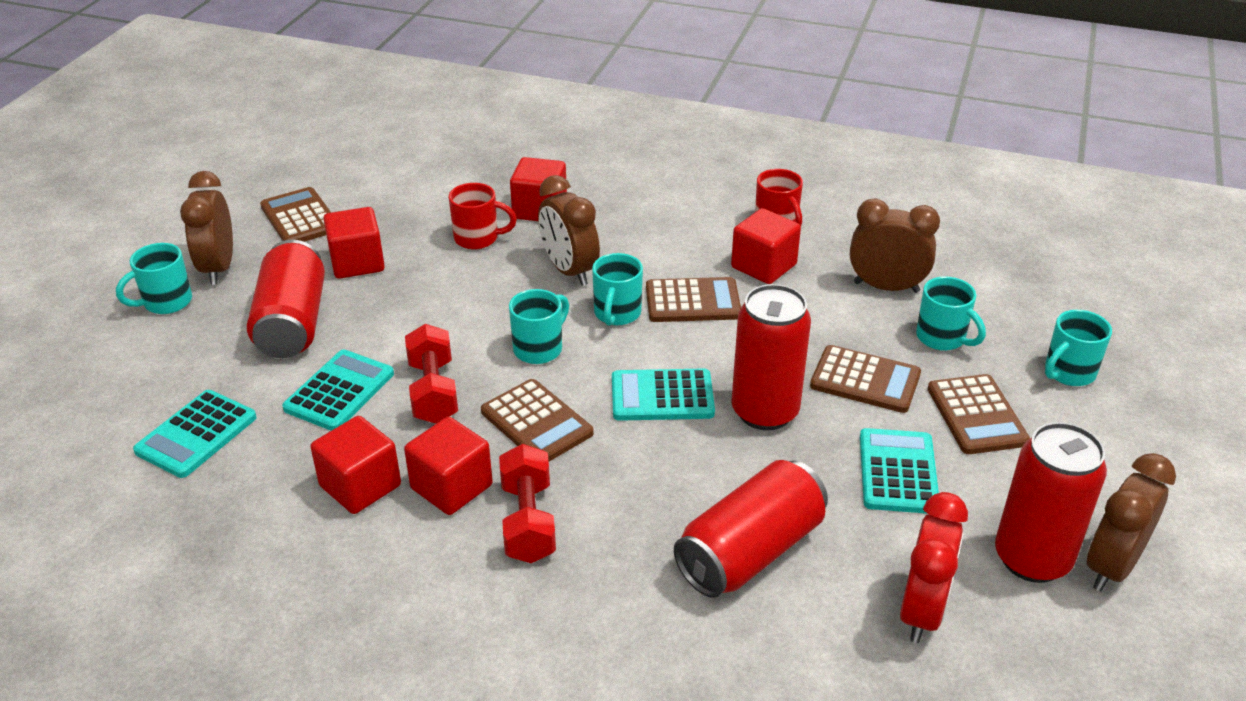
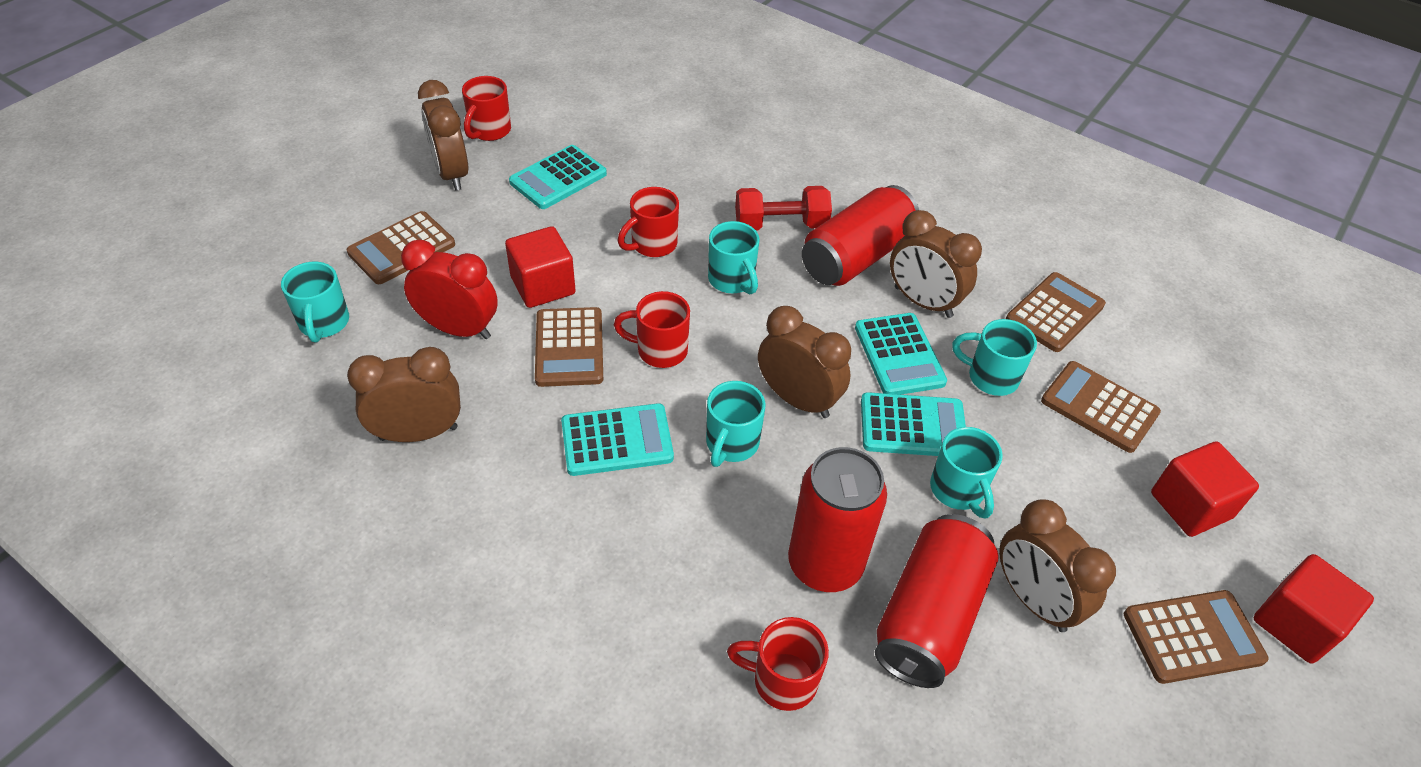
brown clock: 4 -> 5
red can: 4 -> 3
red cube: 5 -> 3
red dumbbell: 2 -> 1
red mug: 2 -> 4

